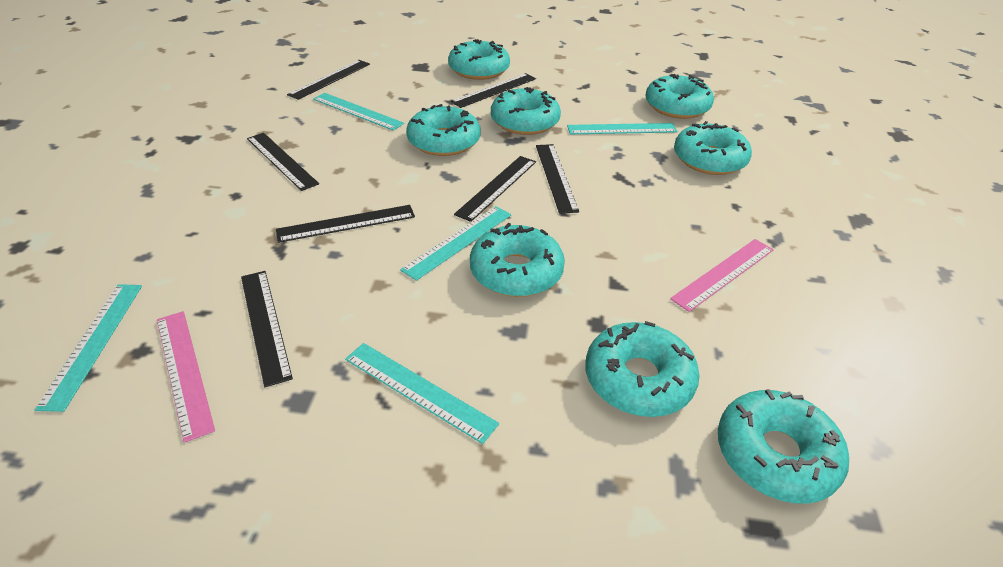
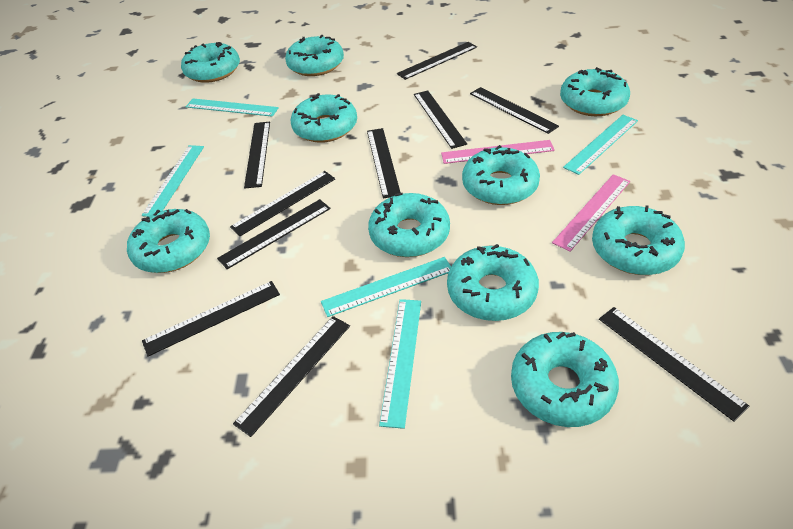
black ruler: 7 -> 10
turquoise donut: 8 -> 10

